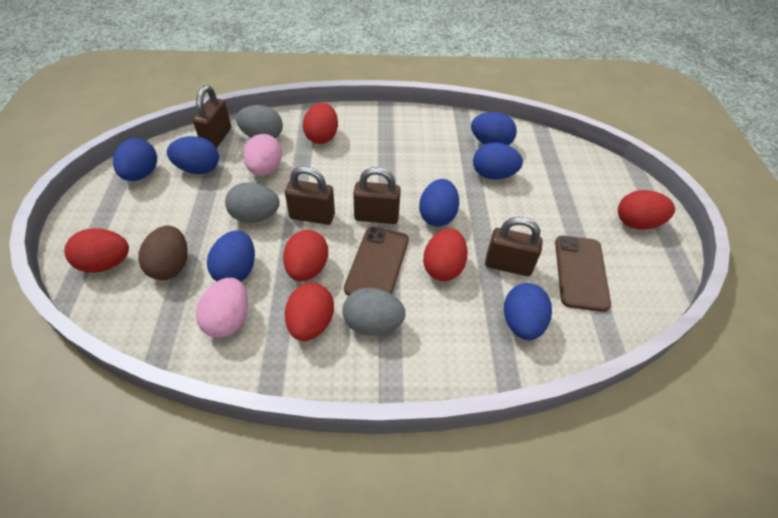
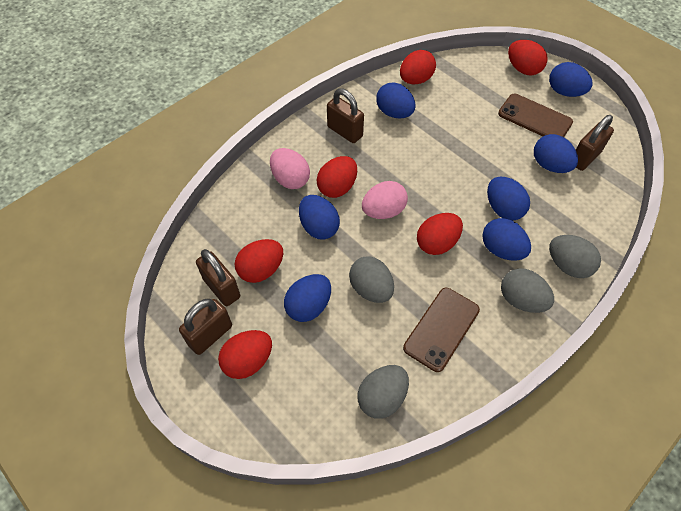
brown egg: 1 -> 0
grey egg: 3 -> 4

